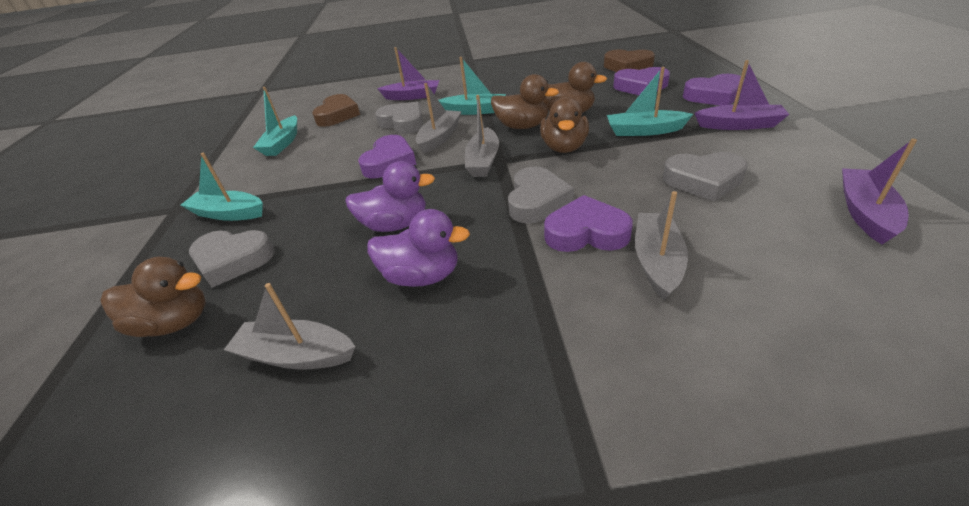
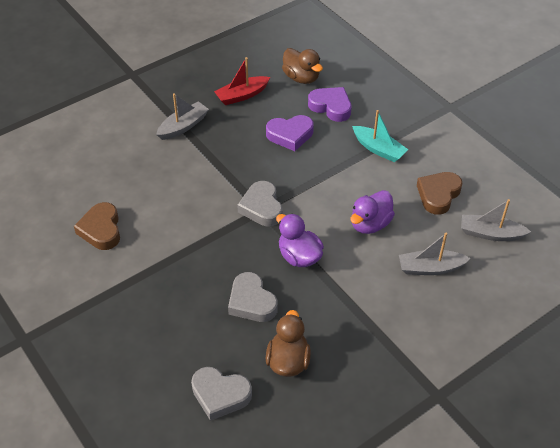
brown duck: 4 -> 2
grey boat: 4 -> 3
grey heart: 4 -> 3
purple boat: 3 -> 0
purple heart: 4 -> 2
red boat: 0 -> 1
turquoise boat: 4 -> 1

